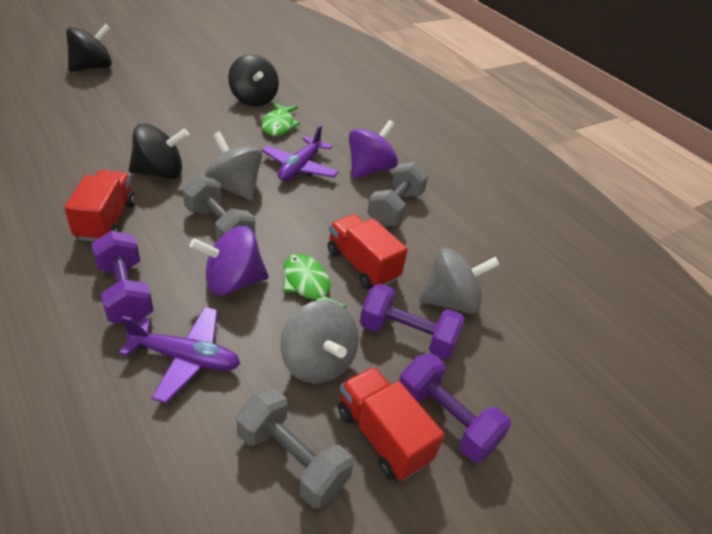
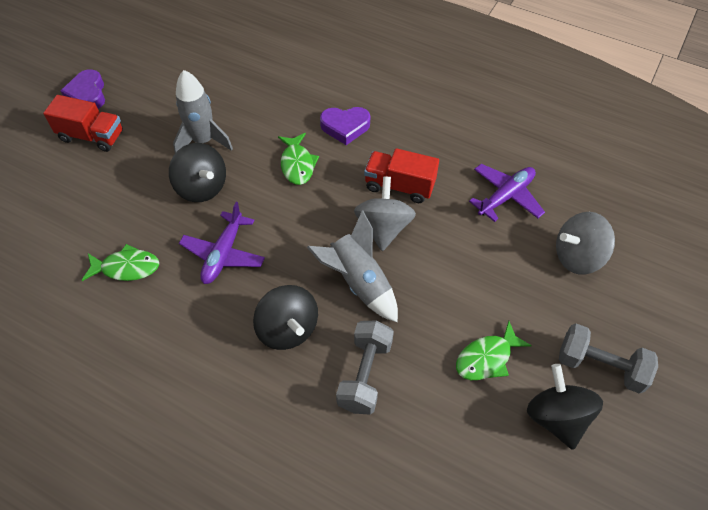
green fish: 2 -> 3
grey dumbbell: 3 -> 2
grey rocket: 0 -> 2
grey spinning top: 3 -> 2
purple dumbbell: 3 -> 0
purple heart: 0 -> 2
purple spinning top: 2 -> 0
red truck: 3 -> 2

